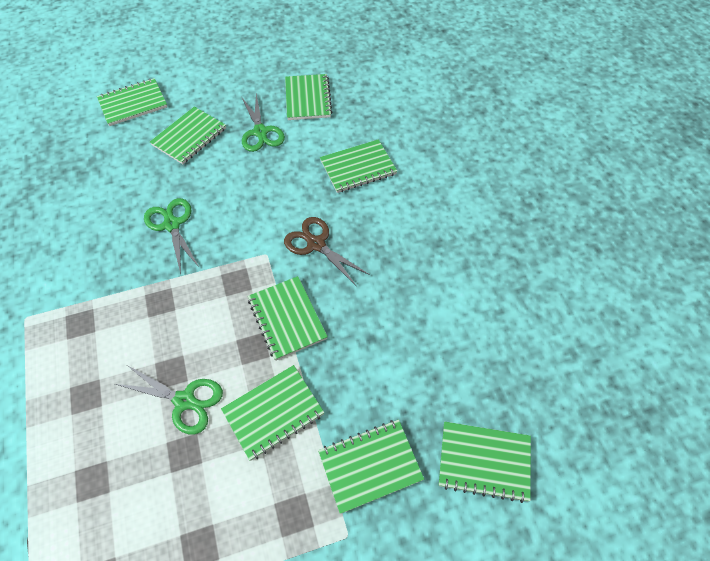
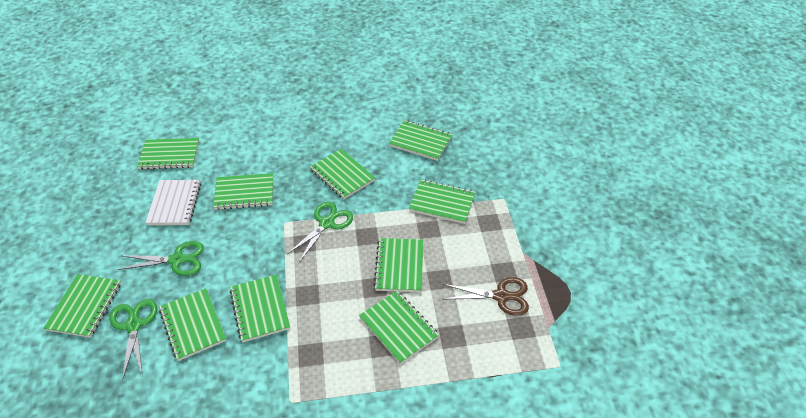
green notebook: 8 -> 10
white notebook: 0 -> 1

